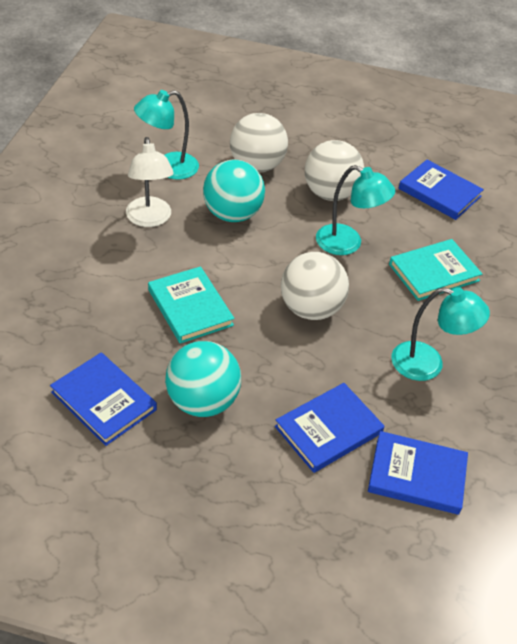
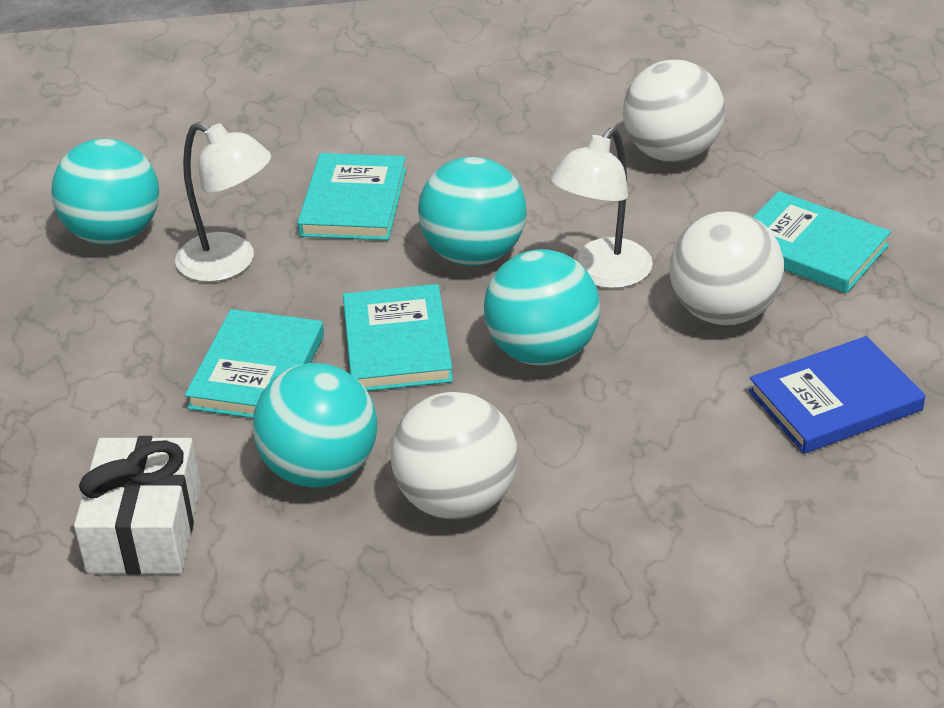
blue book: 4 -> 1
turquoise ball: 2 -> 4
turquoise book: 2 -> 4
turquoise lamp: 3 -> 0
white gift: 0 -> 1
white lamp: 1 -> 2

